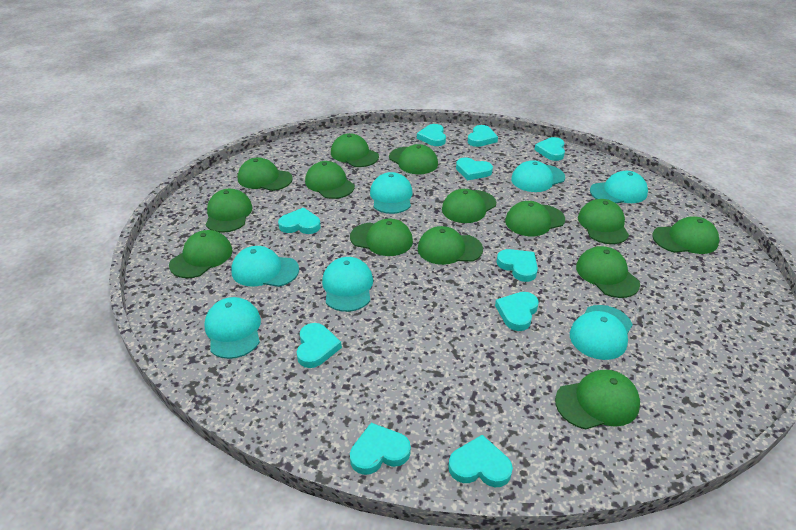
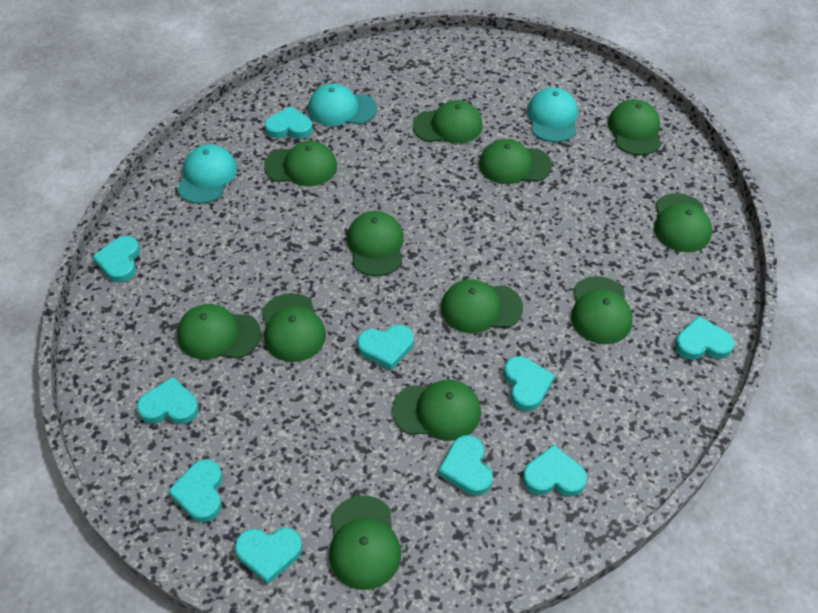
green cap: 14 -> 12
turquoise cap: 7 -> 3

